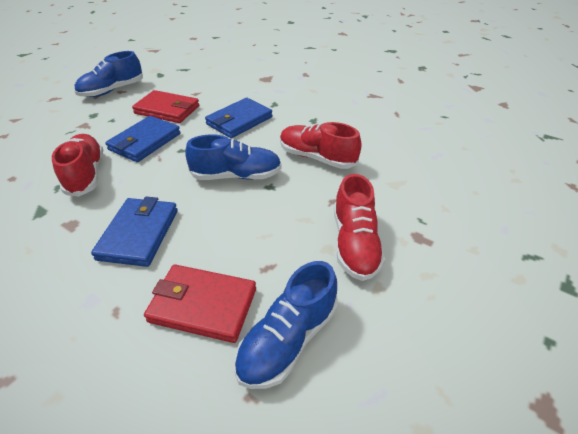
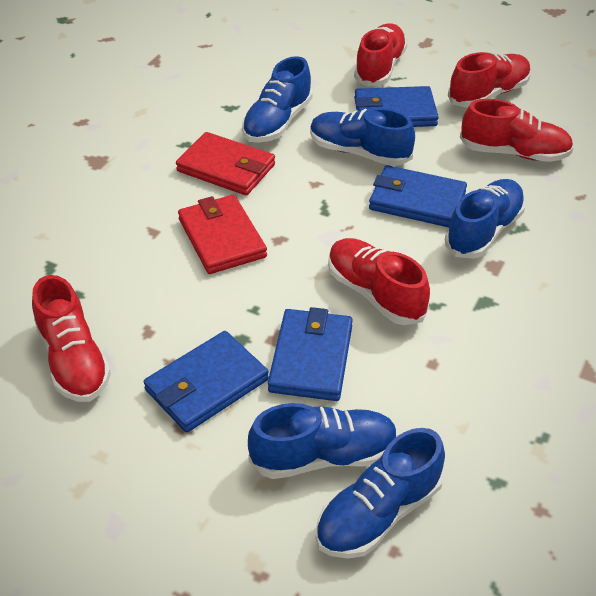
blue shoe: 3 -> 5
blue wallet: 3 -> 4
red shoe: 3 -> 5

